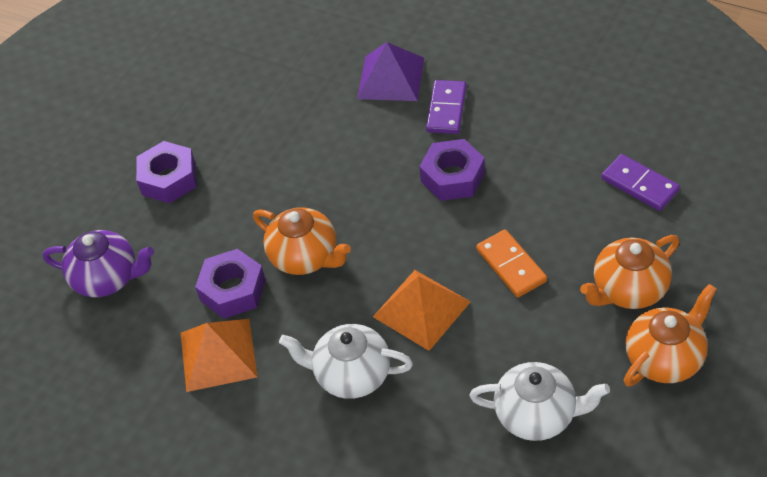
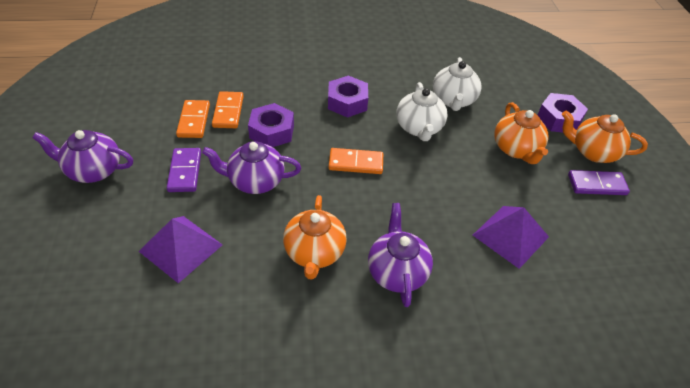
orange domino: 1 -> 3
orange pyramid: 2 -> 0
purple pyramid: 1 -> 2
purple teapot: 1 -> 3

